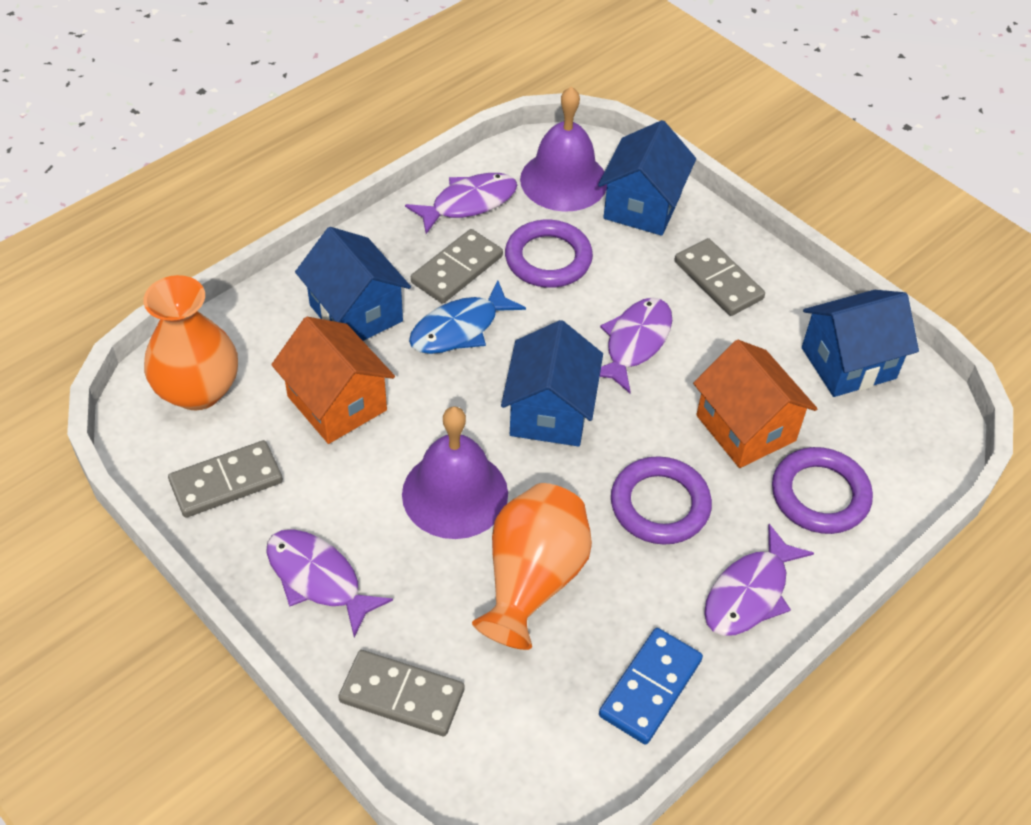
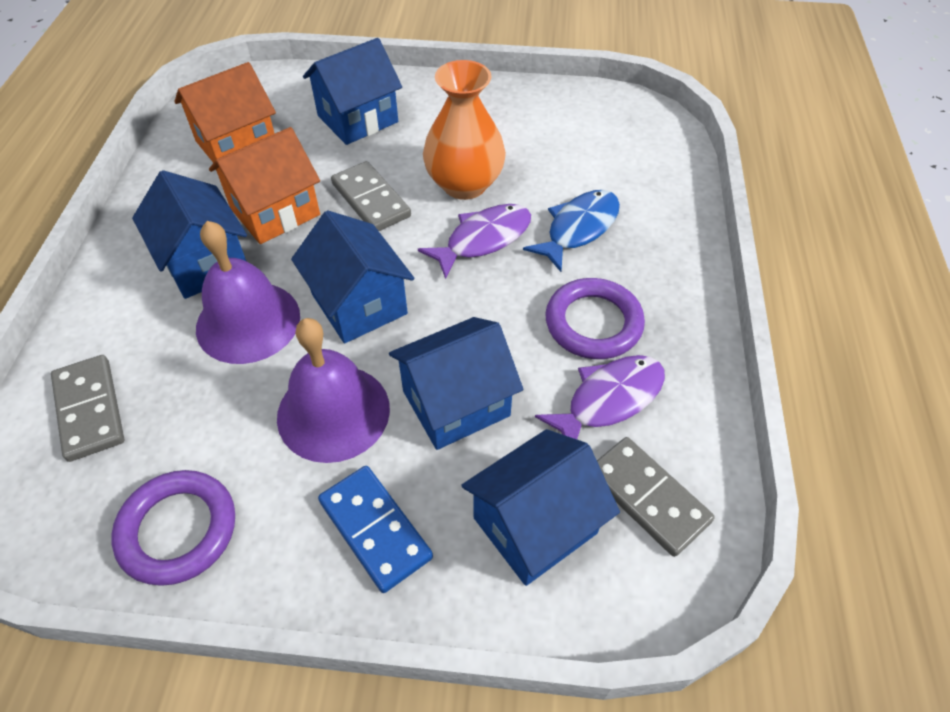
blue house: 4 -> 5
grey domino: 4 -> 3
orange vase: 2 -> 1
purple fish: 4 -> 2
purple ring: 3 -> 2

